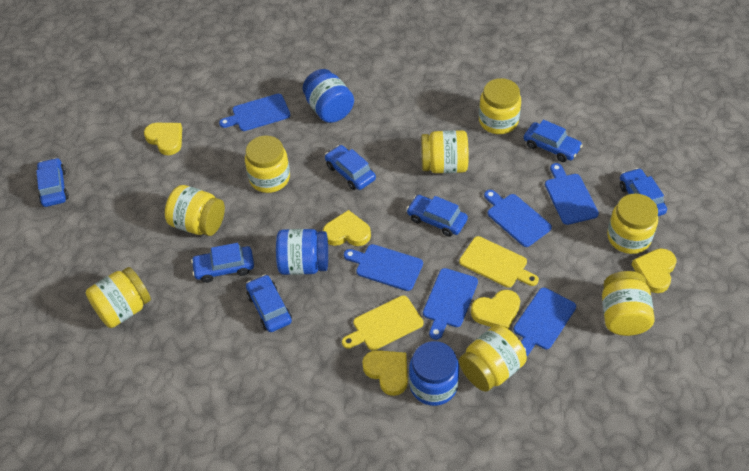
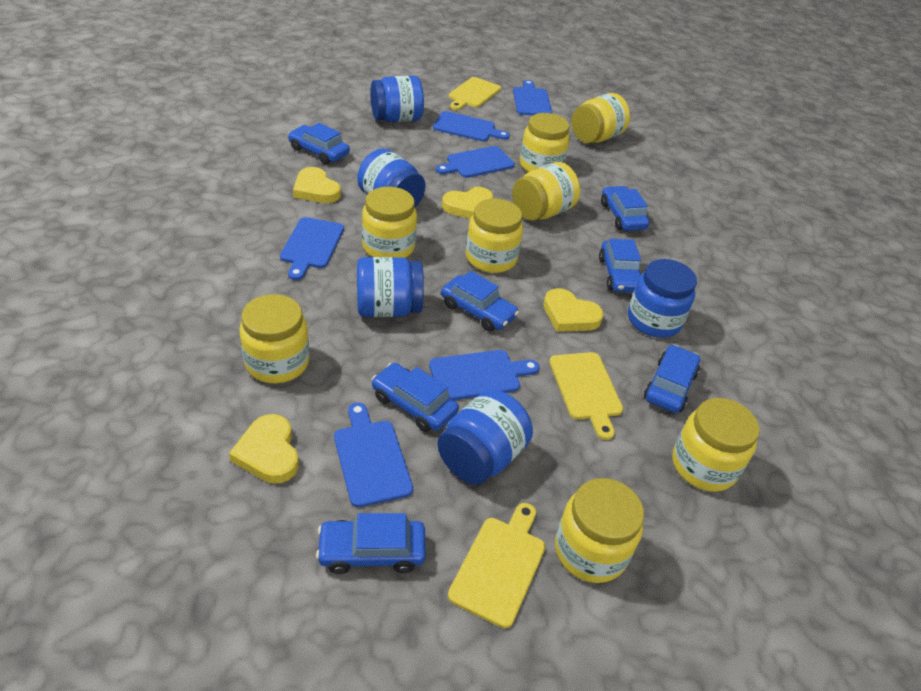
blue jar: 3 -> 5
yellow cutting board: 2 -> 3
yellow heart: 5 -> 4

